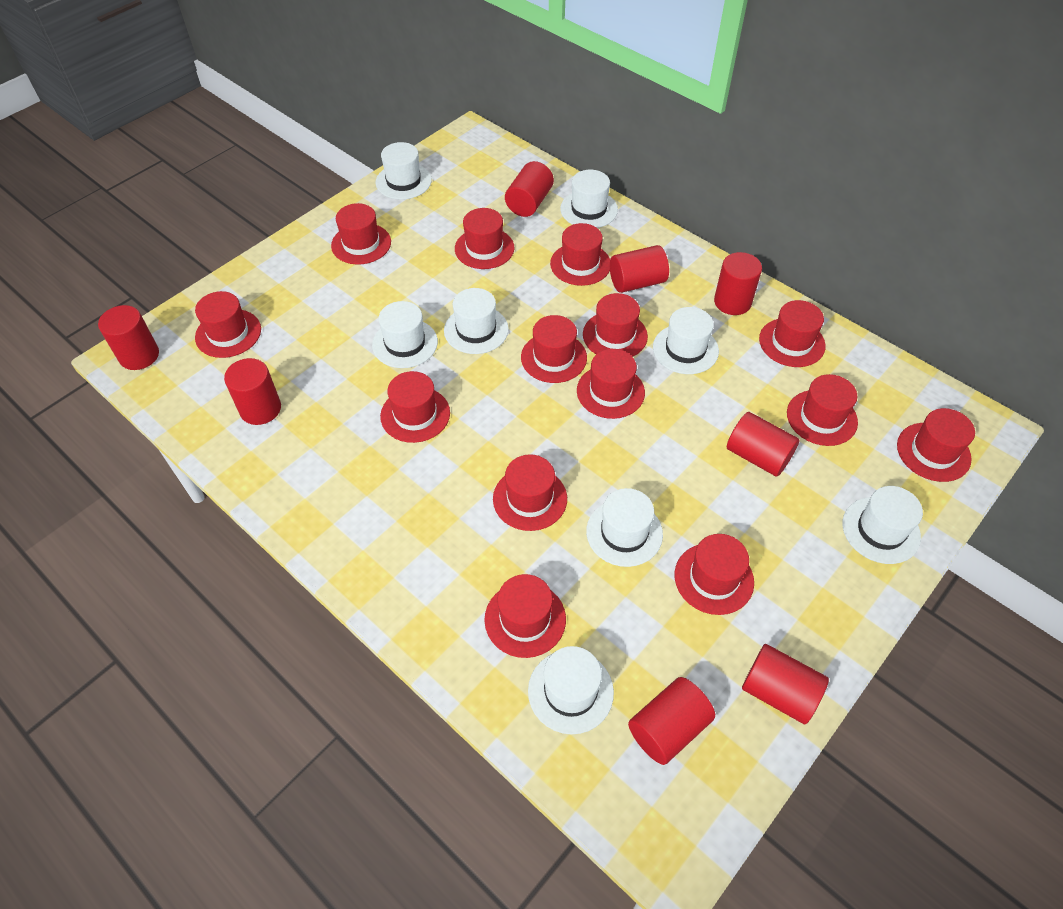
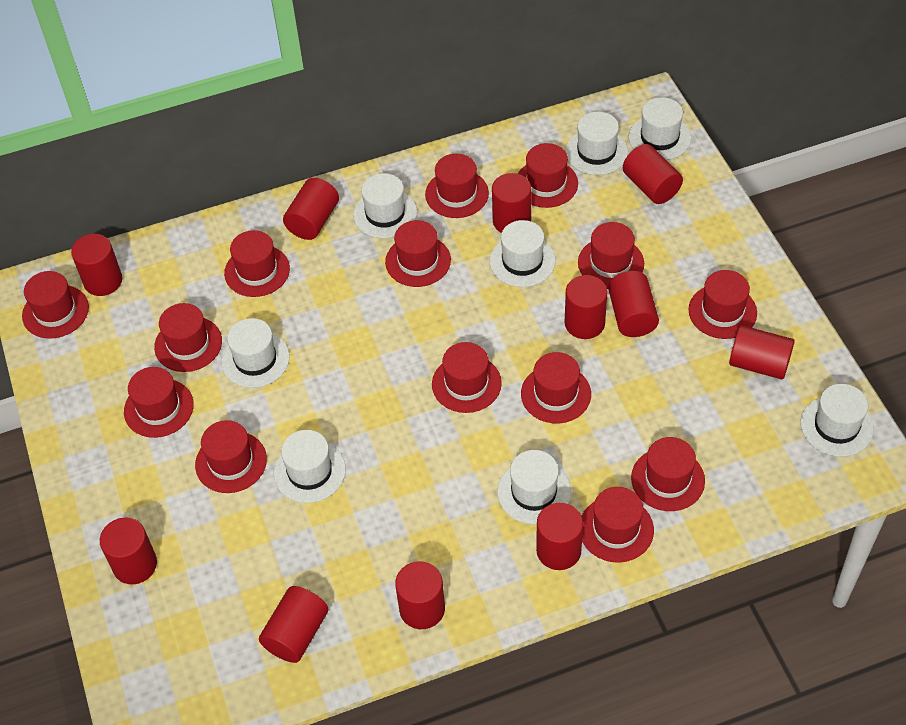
red cylinder: 8 -> 11

